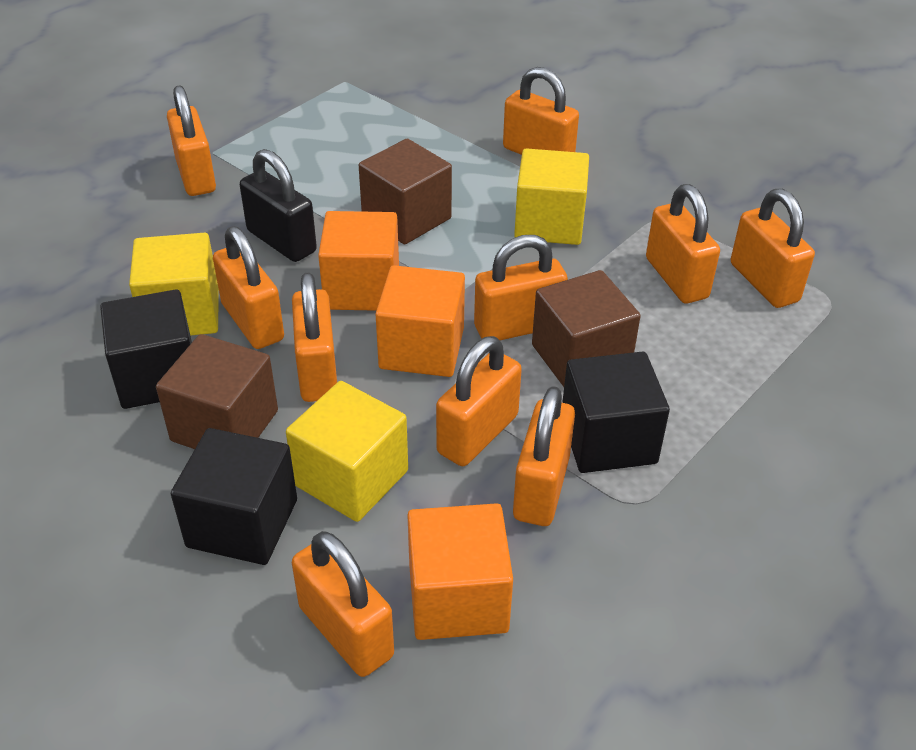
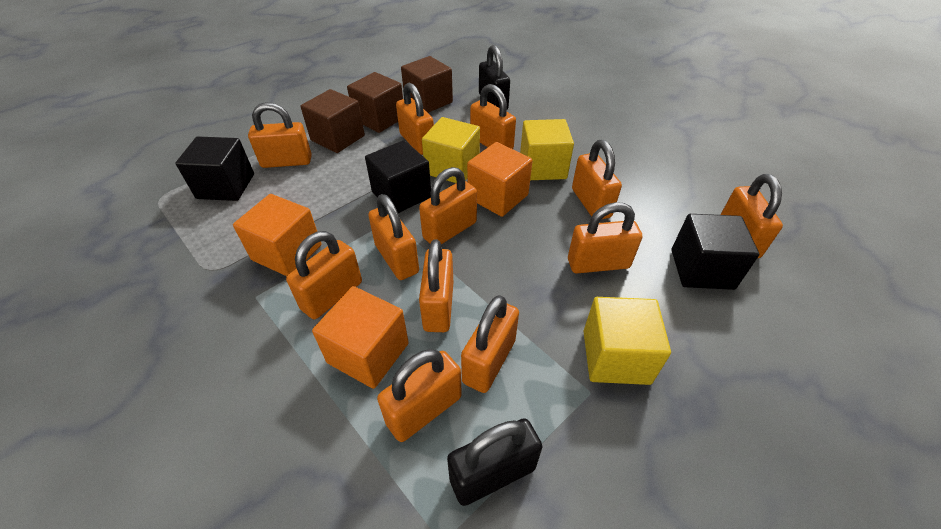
black padlock: 1 -> 2
orange padlock: 10 -> 12

